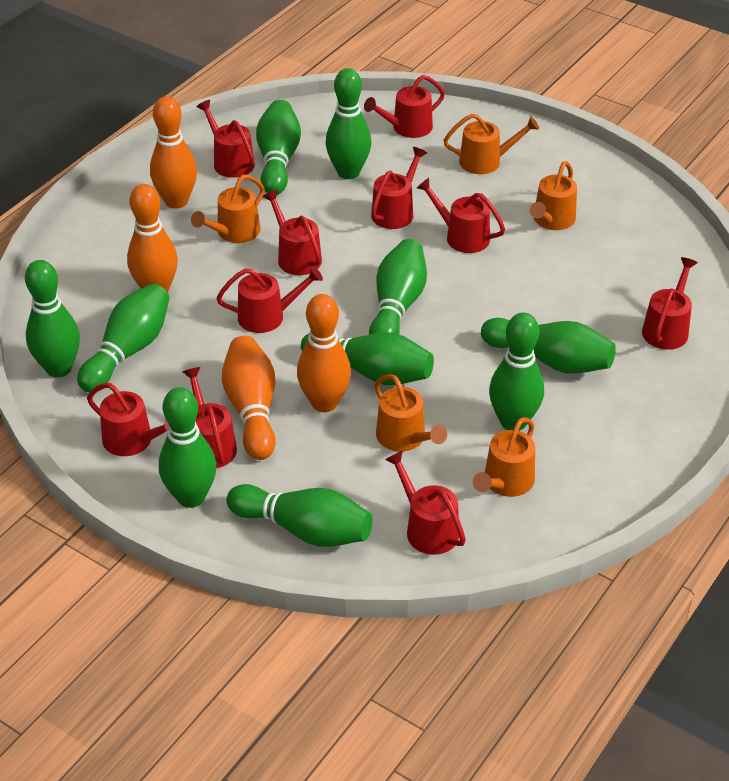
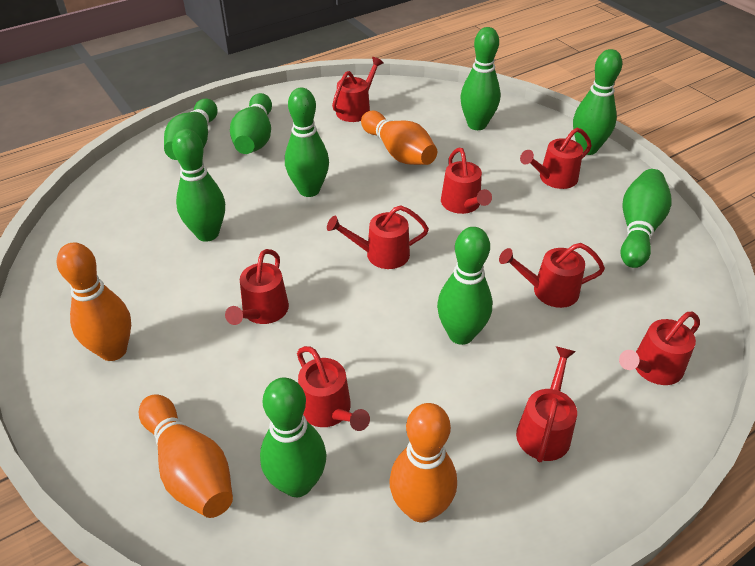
green bowling pin: 10 -> 9
orange watering can: 5 -> 0
red watering can: 10 -> 9

